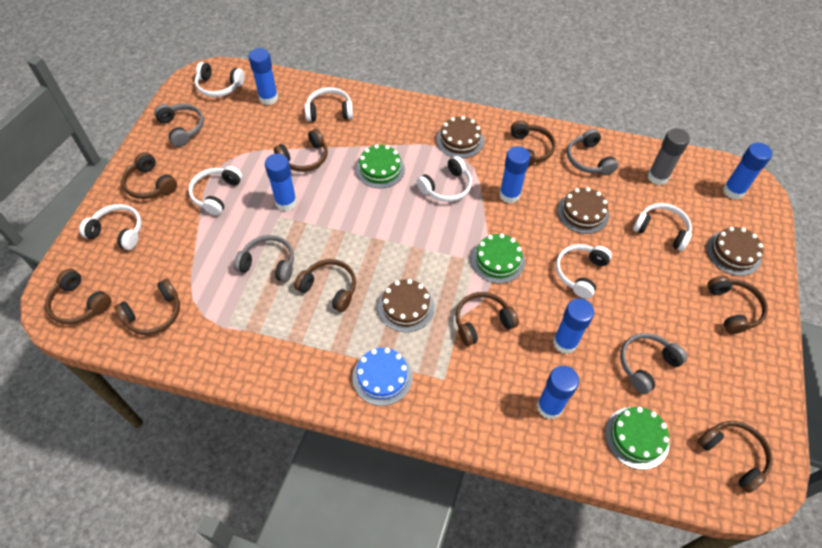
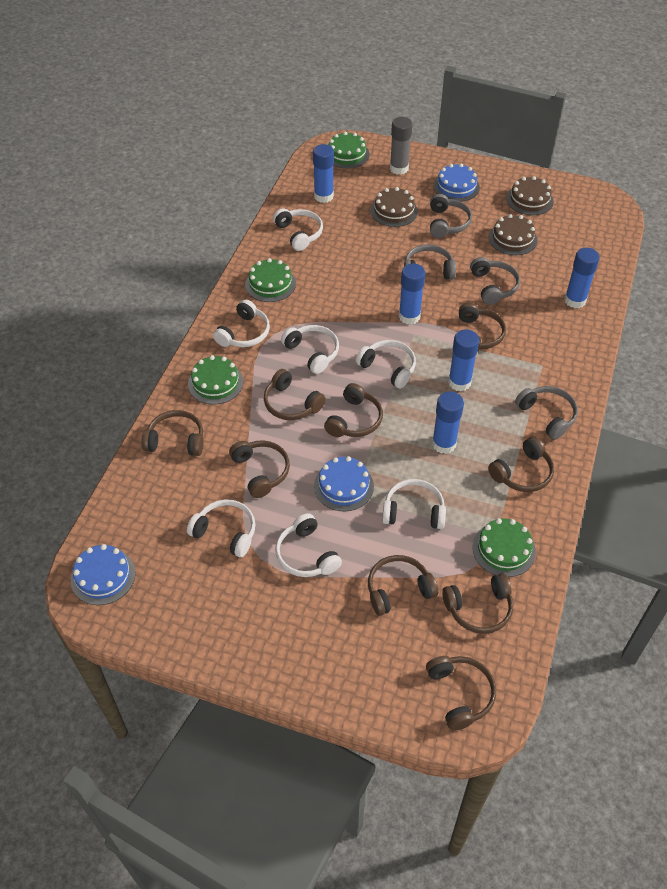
blue cake: 1 -> 3
blue glue stick: 6 -> 5
brown cake: 4 -> 3
green cake: 3 -> 4

